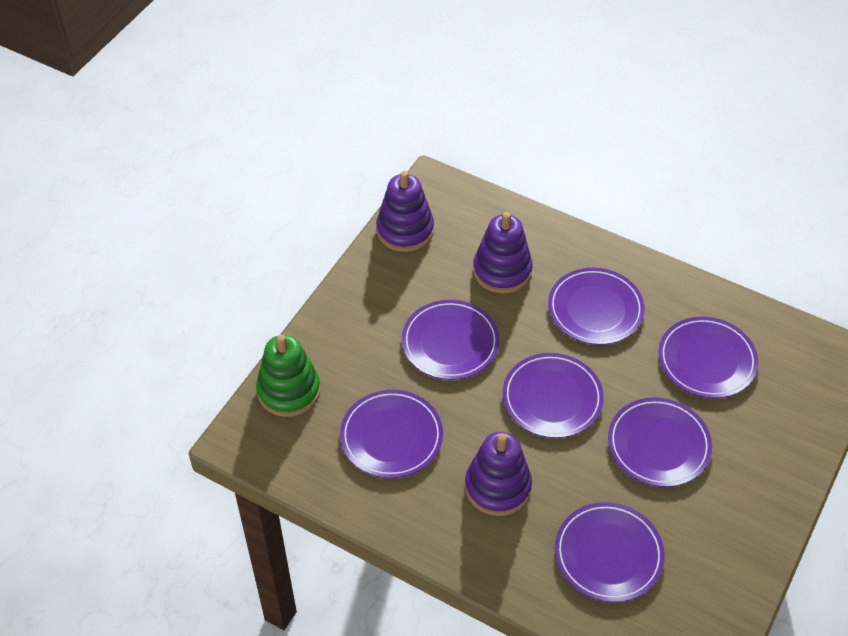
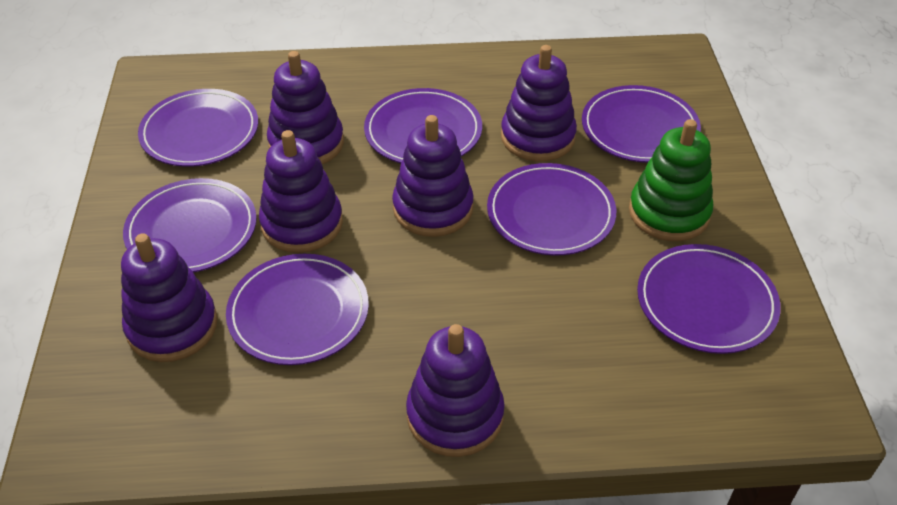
purple stacking toy: 3 -> 6

